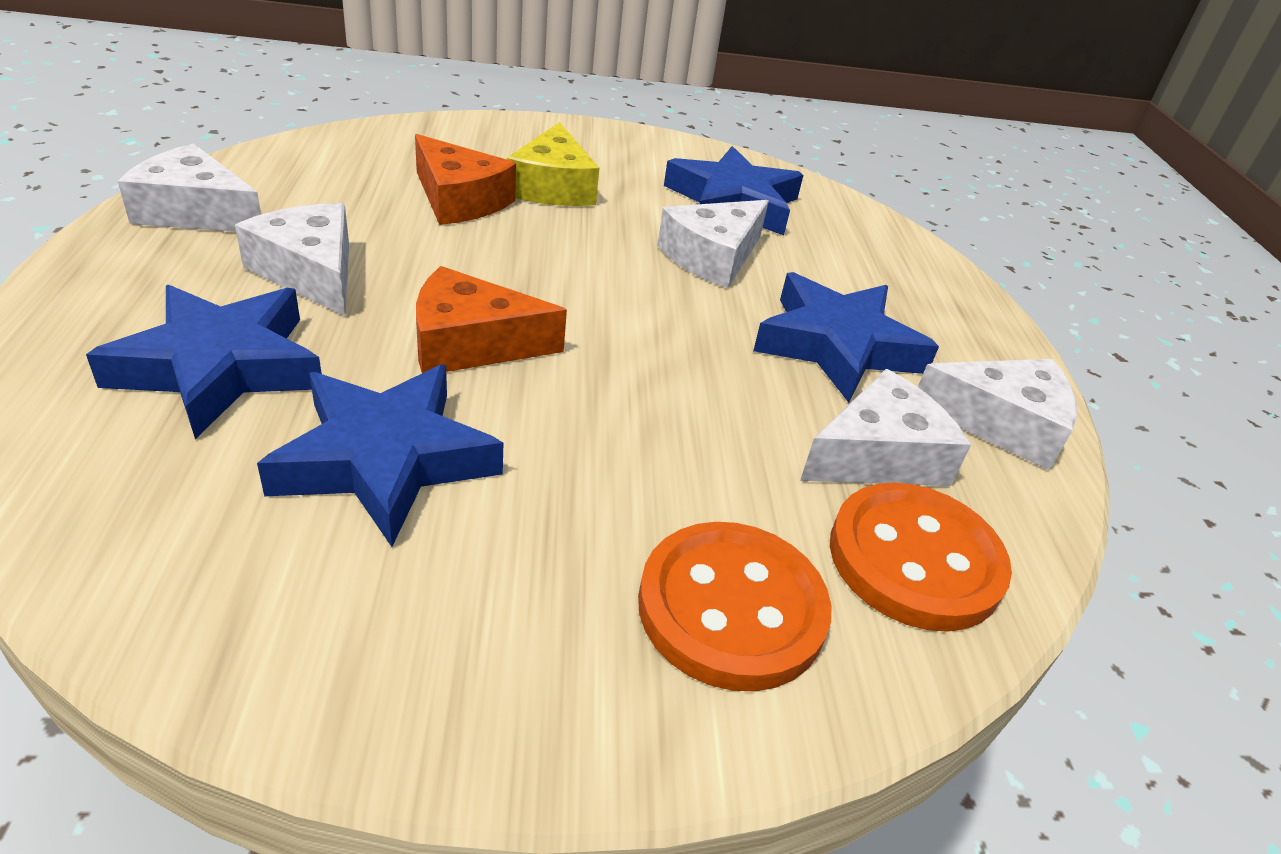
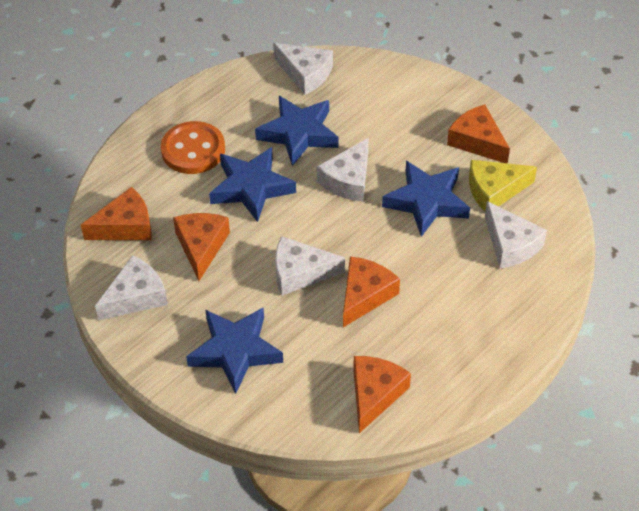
orange button: 2 -> 1
orange cheese: 2 -> 5

